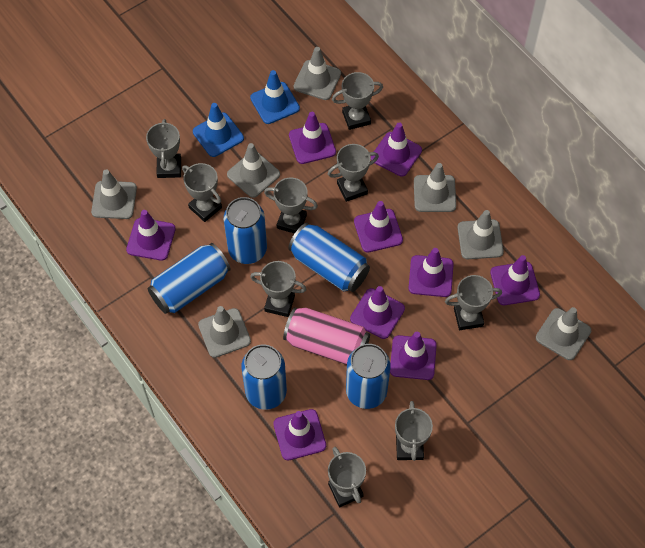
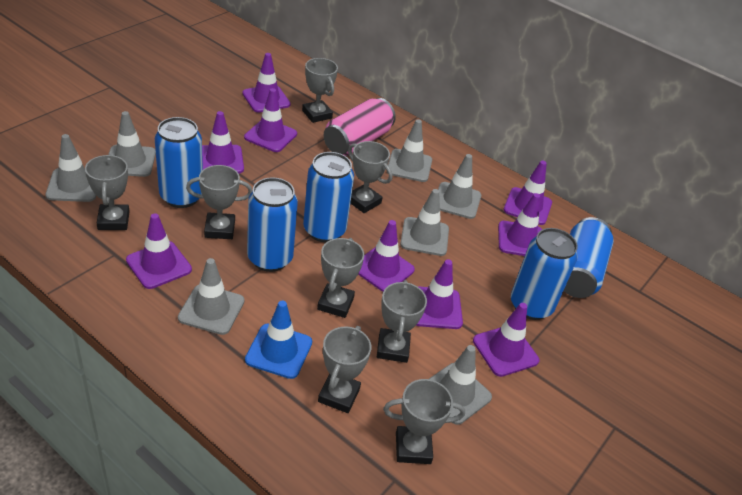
blue traffic cone: 2 -> 1
grey trophy: 9 -> 8

